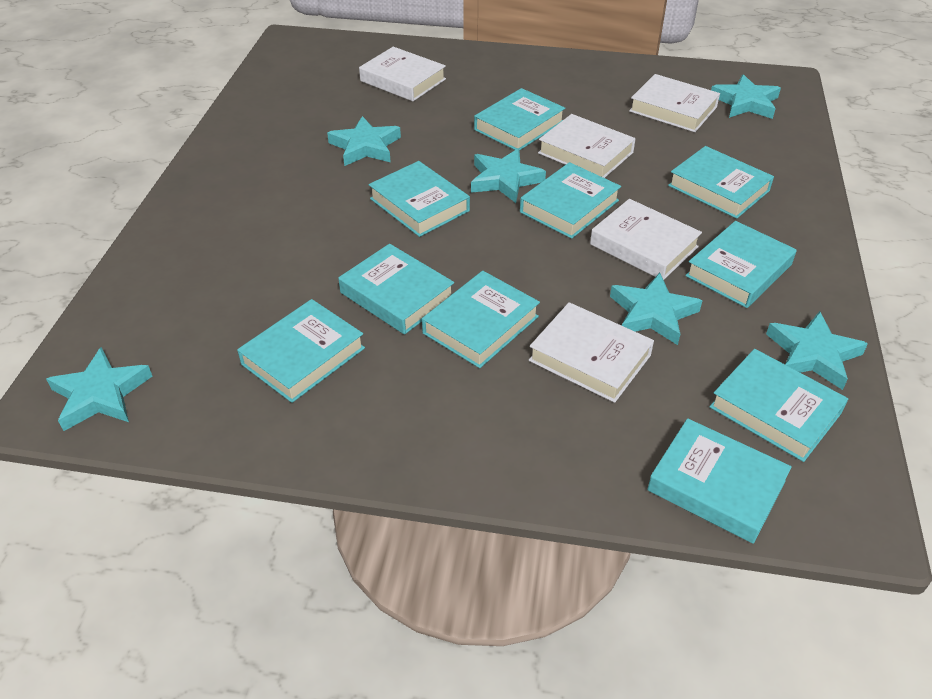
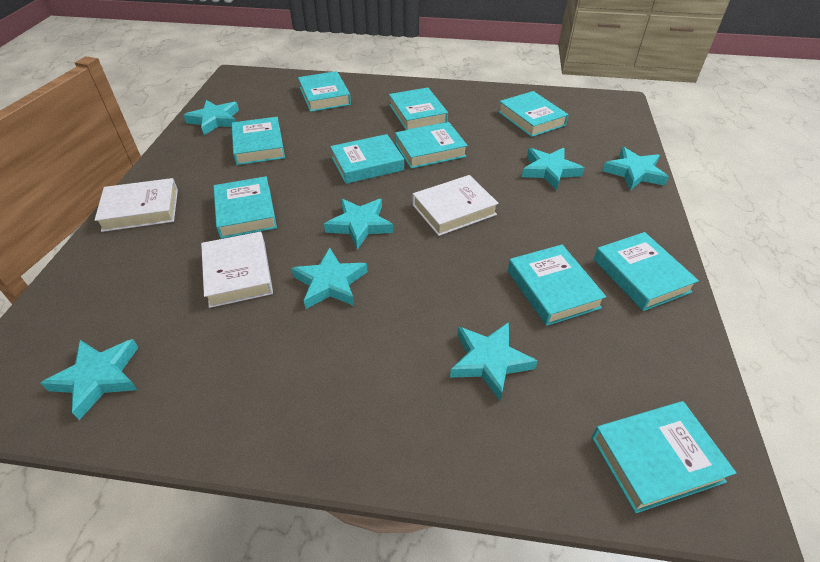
turquoise star: 6 -> 7
white book: 5 -> 3

